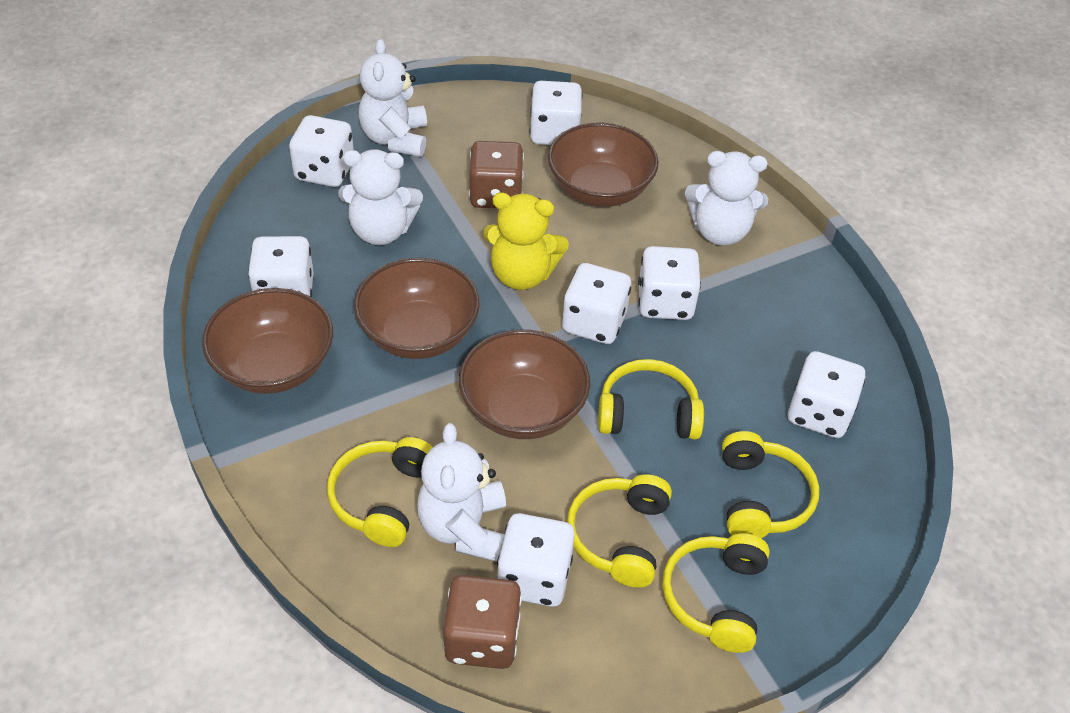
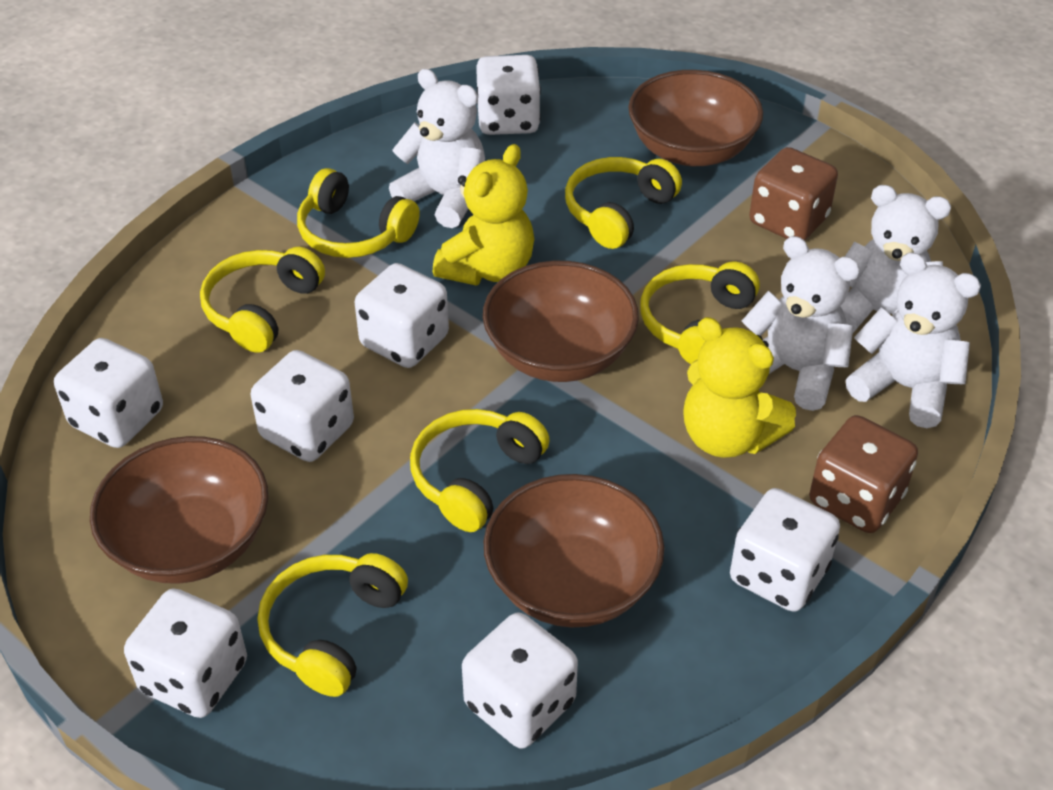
yellow headphones: 5 -> 6
yellow teddy bear: 1 -> 2

